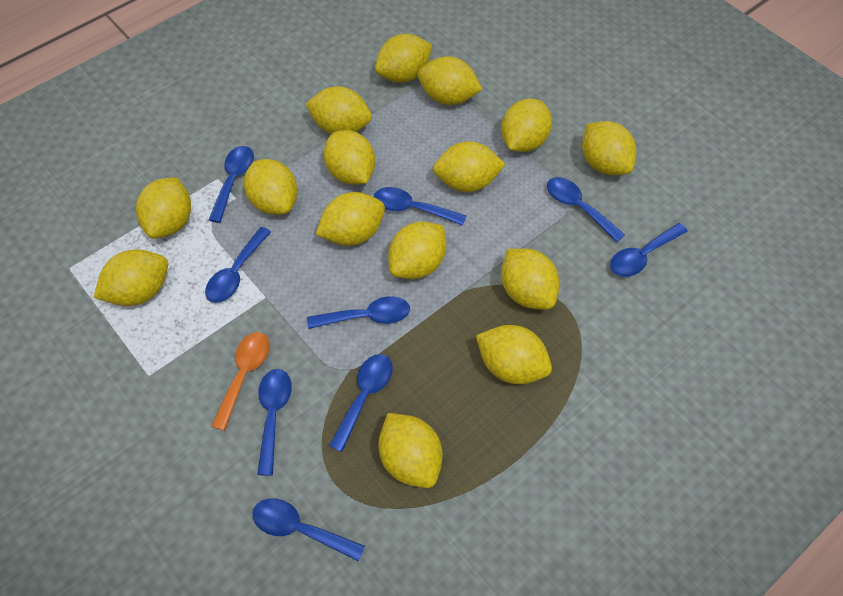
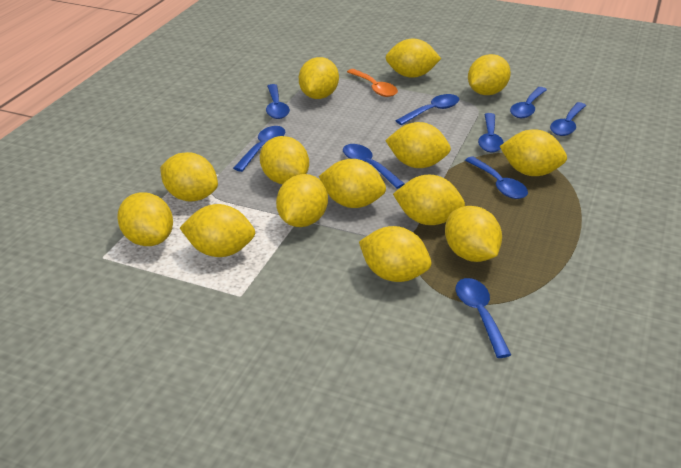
yellow lemon: 15 -> 14

